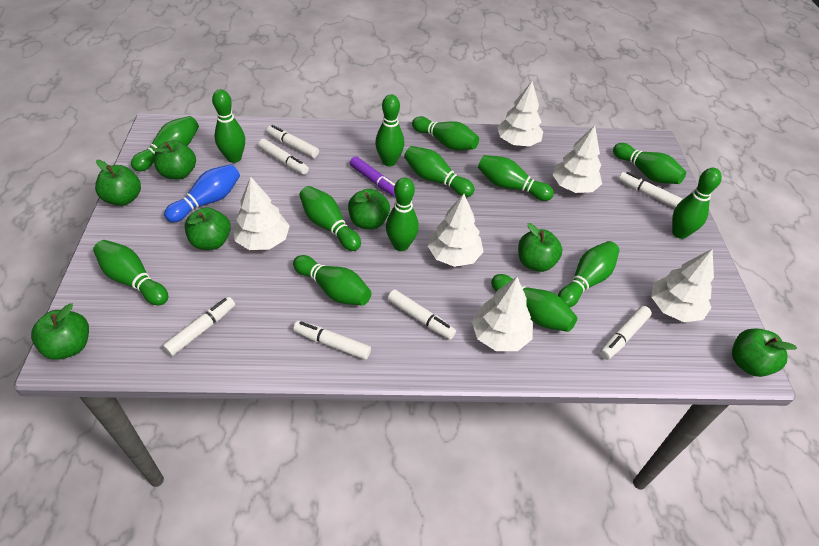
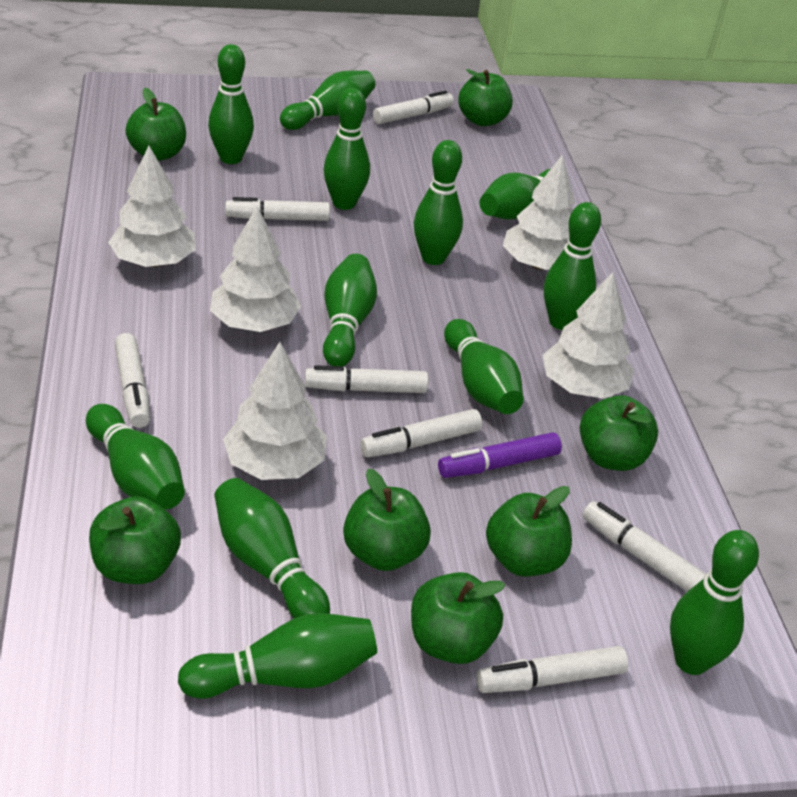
blue bowling pin: 1 -> 0
green bowling pin: 14 -> 12
white tree: 6 -> 5

